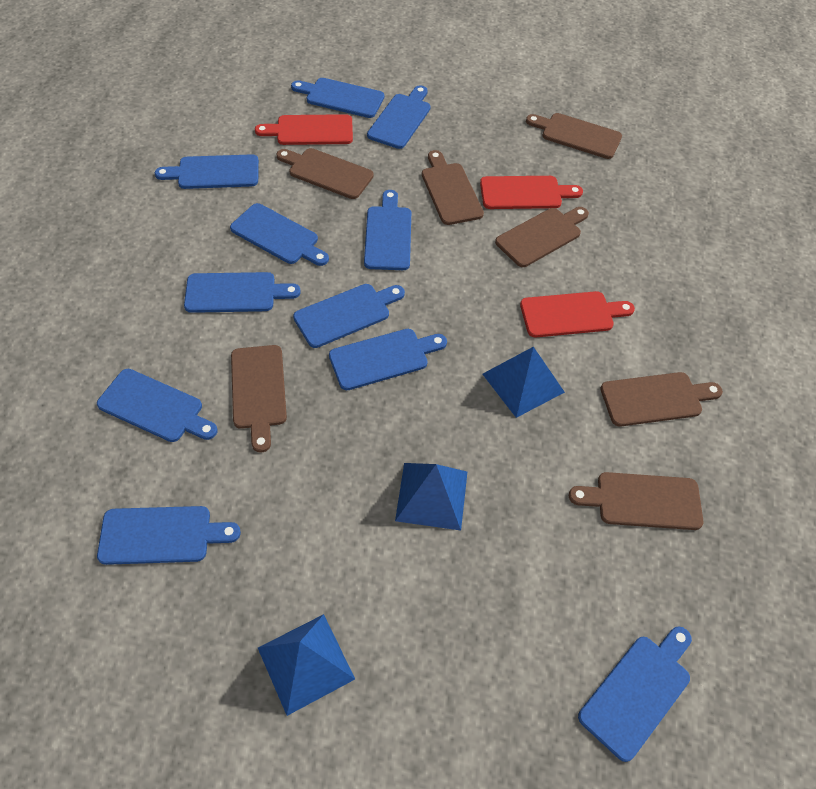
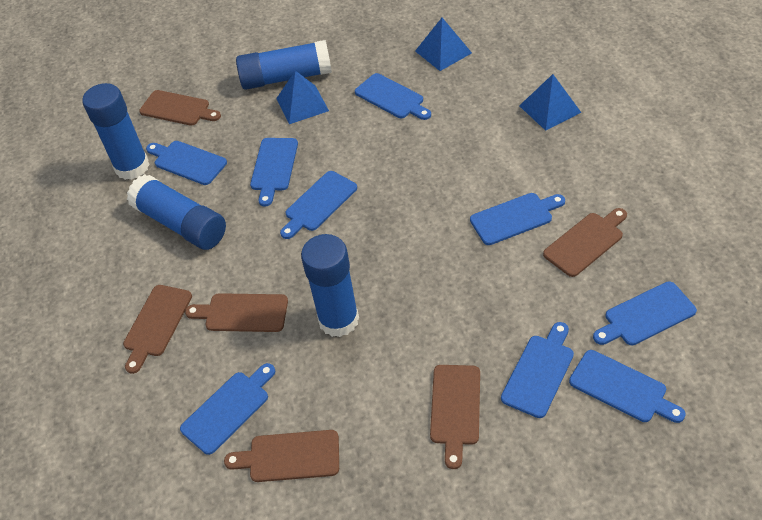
blue cutting board: 11 -> 9
blue glue stick: 0 -> 4
brown cutting board: 7 -> 6
red cutting board: 3 -> 0

